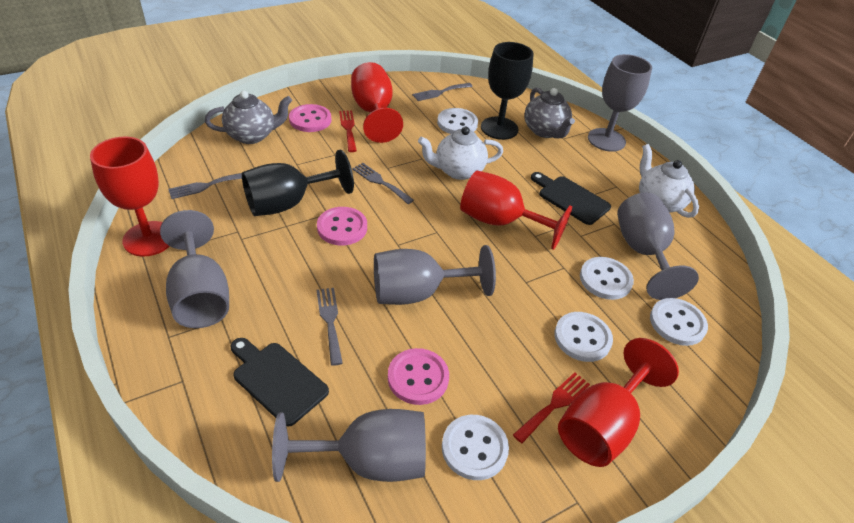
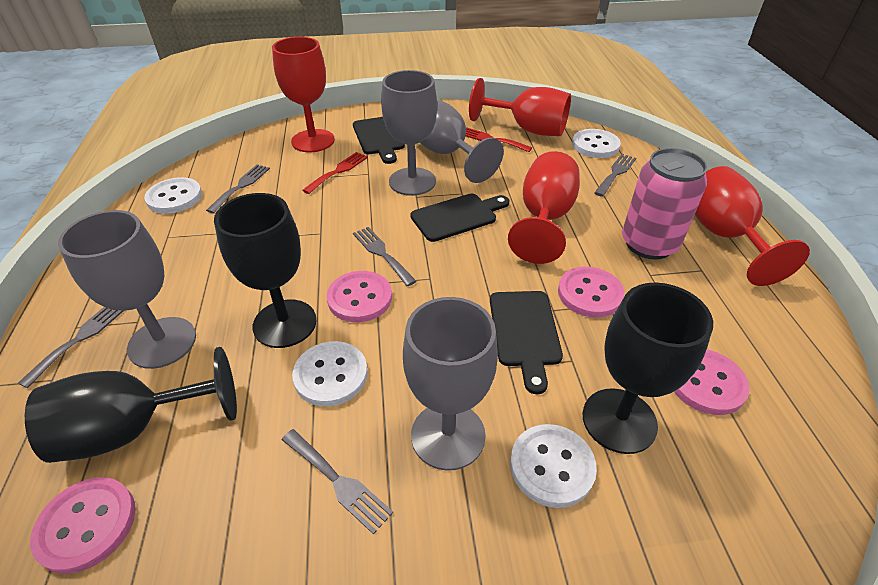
black cutting board: 2 -> 3
black goblet: 2 -> 3
grey fork: 4 -> 5
grey goblet: 5 -> 4
grey teapot: 2 -> 0
pink button: 3 -> 4
pink can: 0 -> 1
white button: 5 -> 4
white teapot: 2 -> 0

